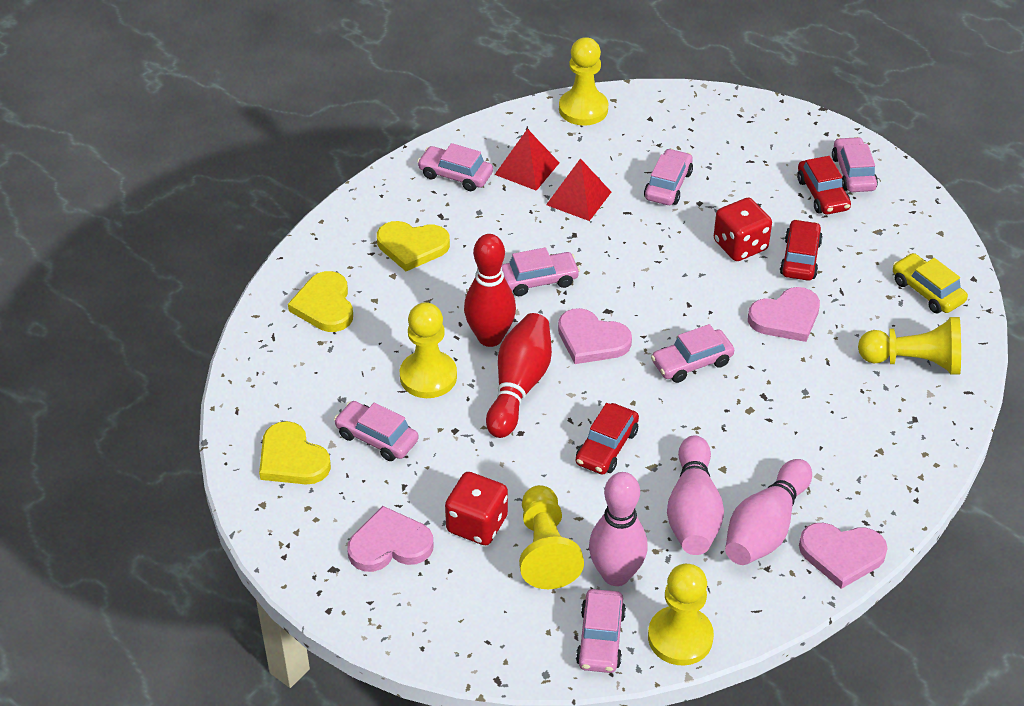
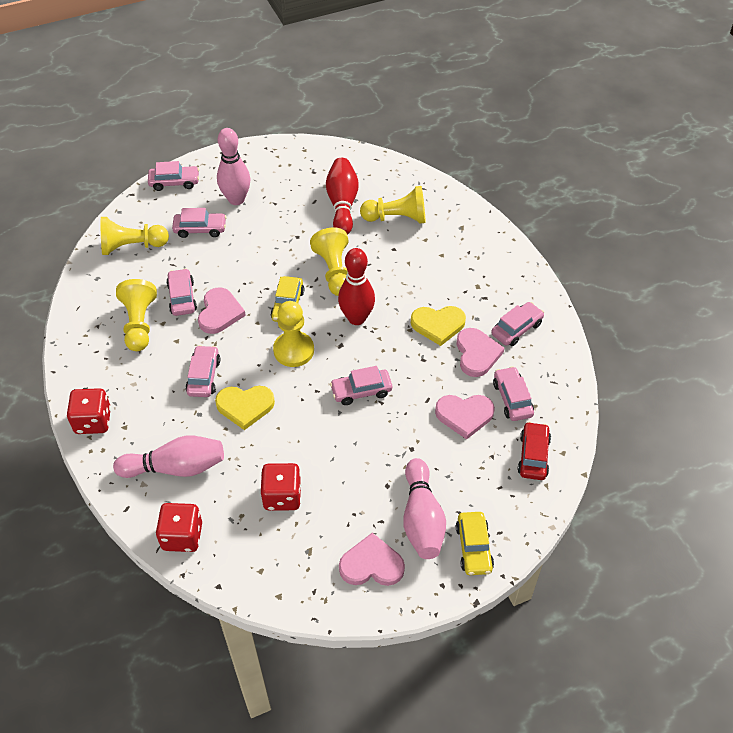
red car: 3 -> 1
red dice: 2 -> 3
red pyramid: 2 -> 0
yellow car: 1 -> 2
yellow heart: 3 -> 2

